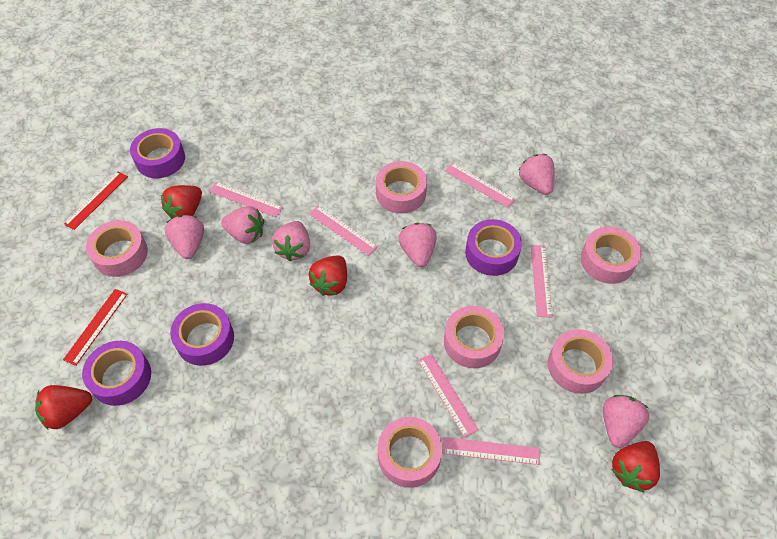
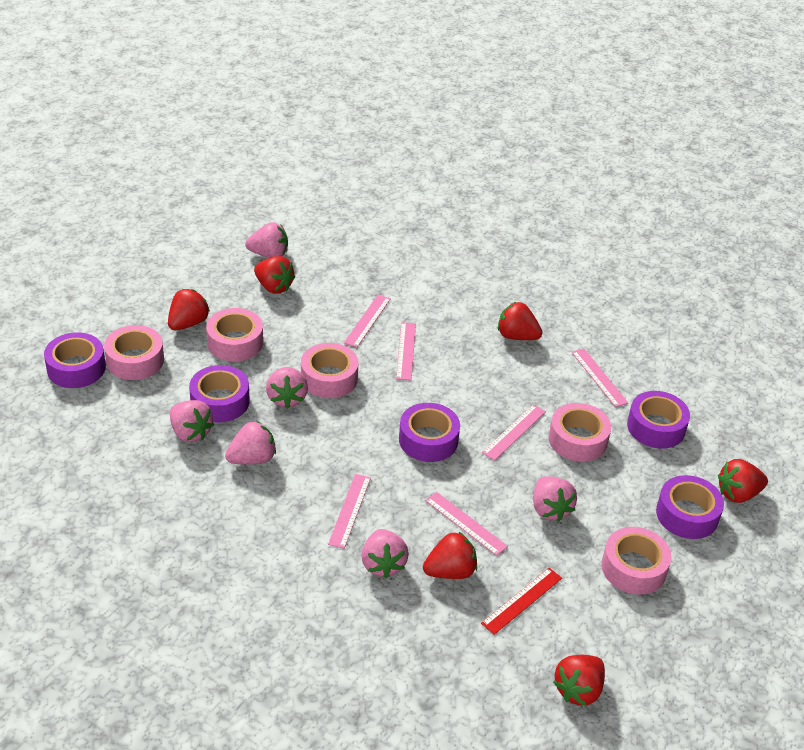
pink tape: 6 -> 5
purple tape: 4 -> 5
red ruler: 2 -> 1
red strawberry: 4 -> 6

